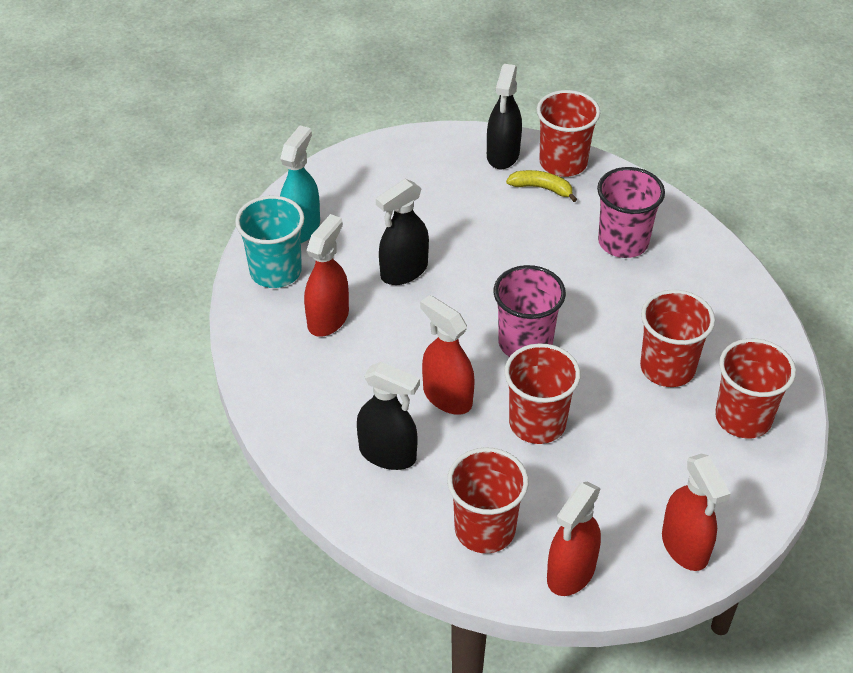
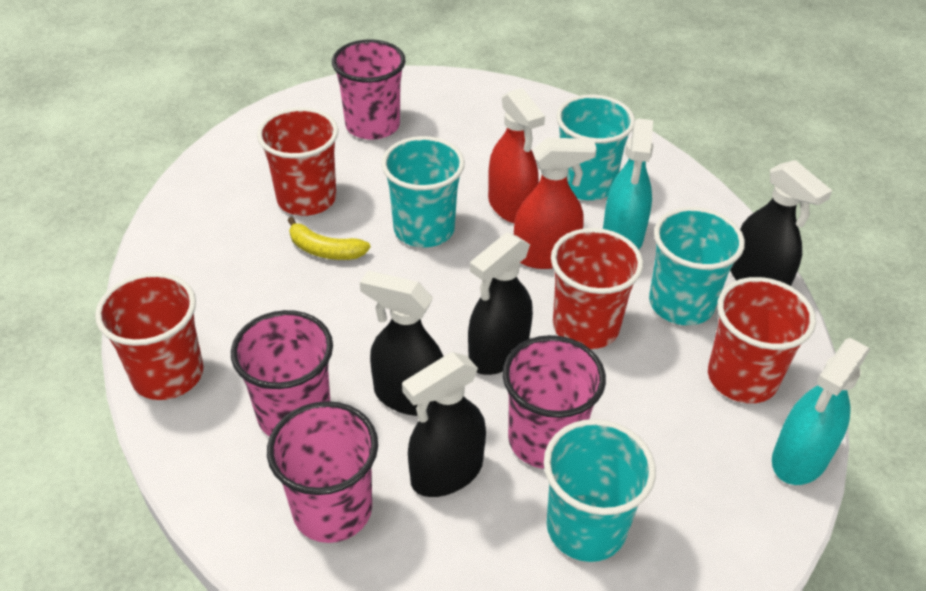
black spray bottle: 3 -> 4
pink cup: 2 -> 4
red cup: 5 -> 4
red spray bottle: 4 -> 2
turquoise cup: 1 -> 4
turquoise spray bottle: 1 -> 2

